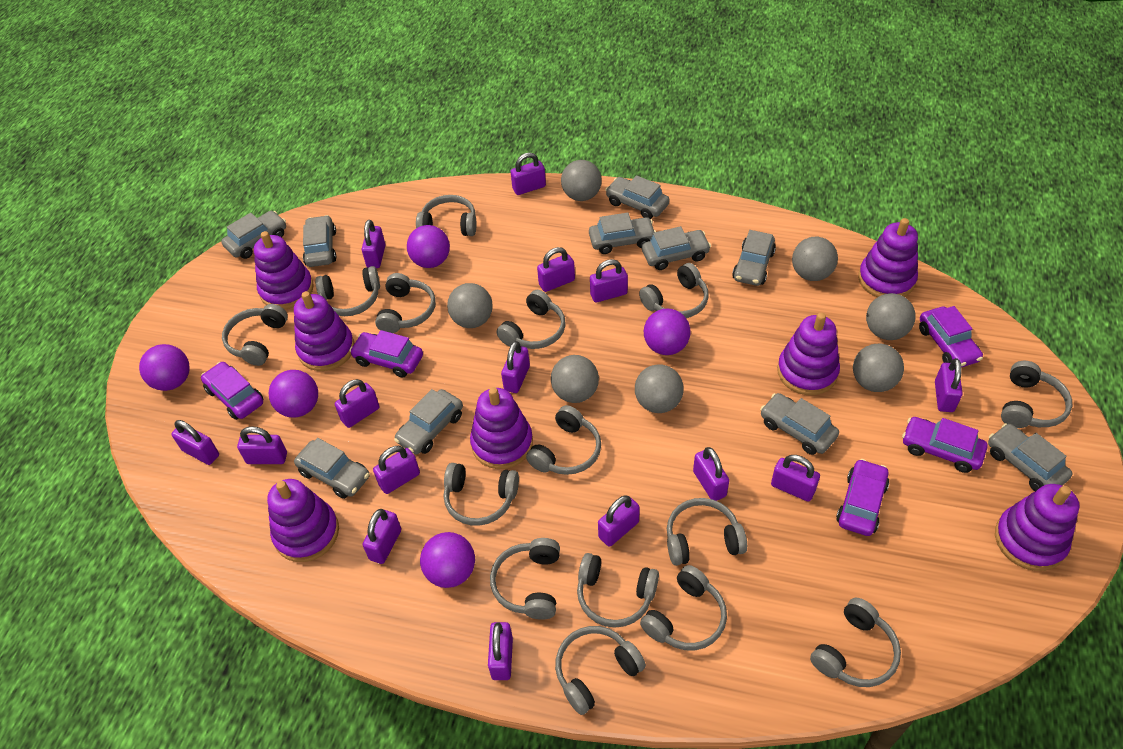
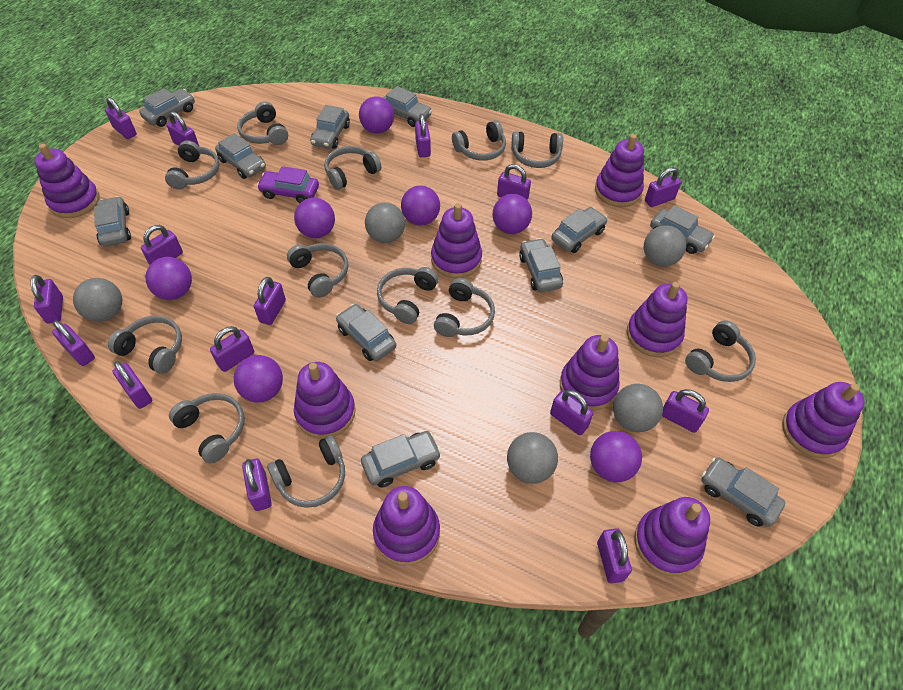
grey ball: 7 -> 5
grey car: 10 -> 11
grey headphones: 15 -> 12
purple ball: 5 -> 7
purple car: 5 -> 1
purple stacking toy: 7 -> 9

